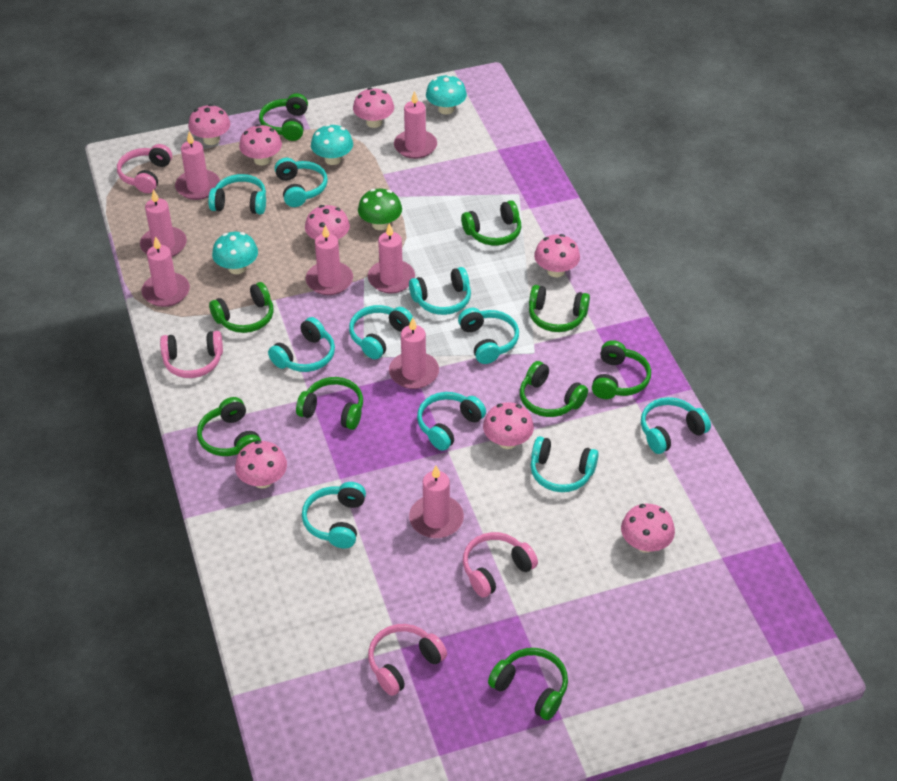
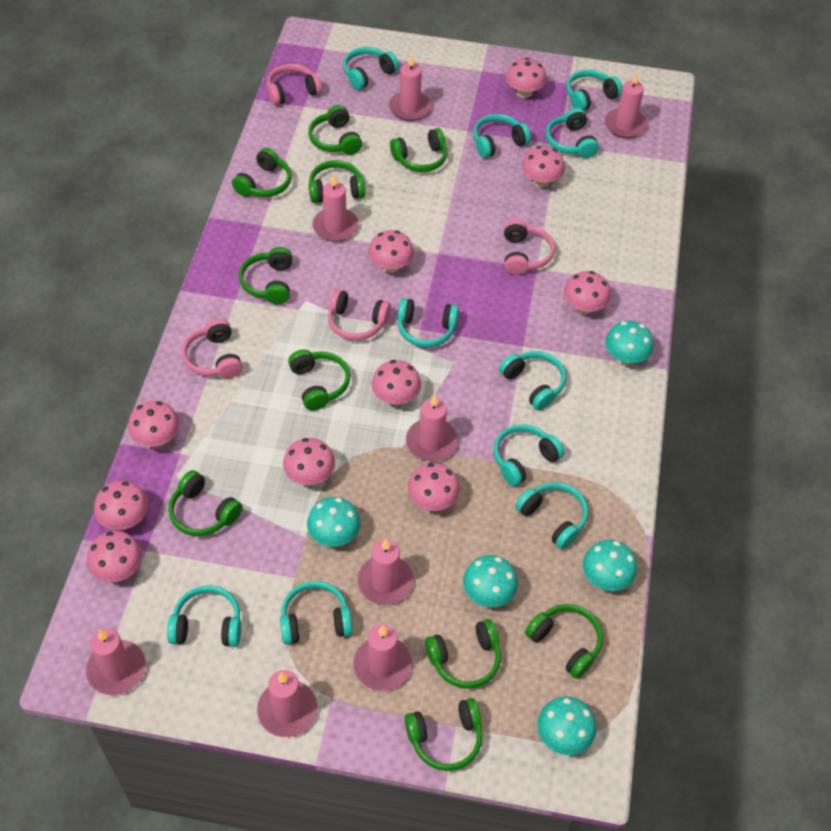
green headphones: 9 -> 10
green mushroom: 1 -> 0
pink mushroom: 8 -> 10
turquoise mushroom: 3 -> 5

